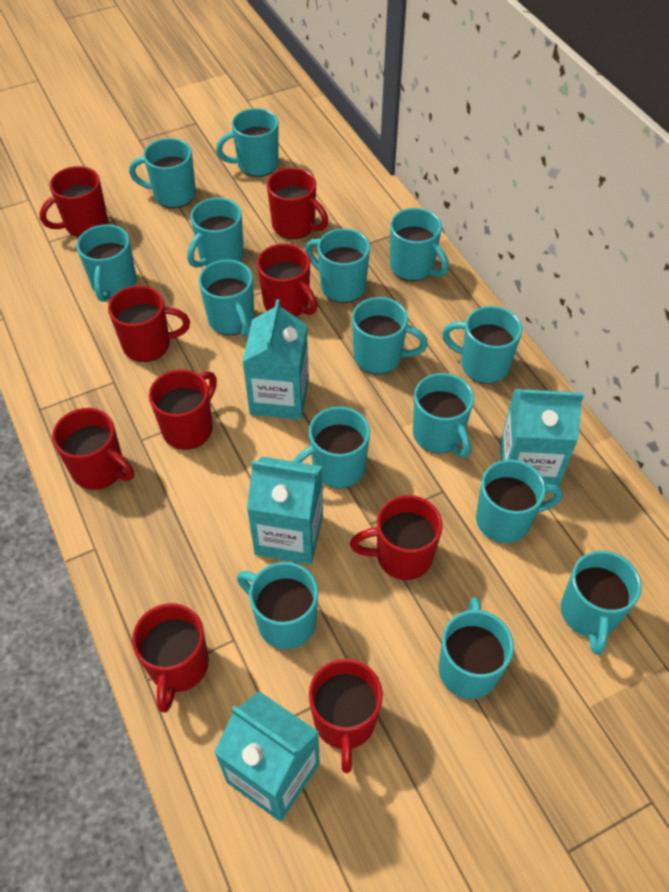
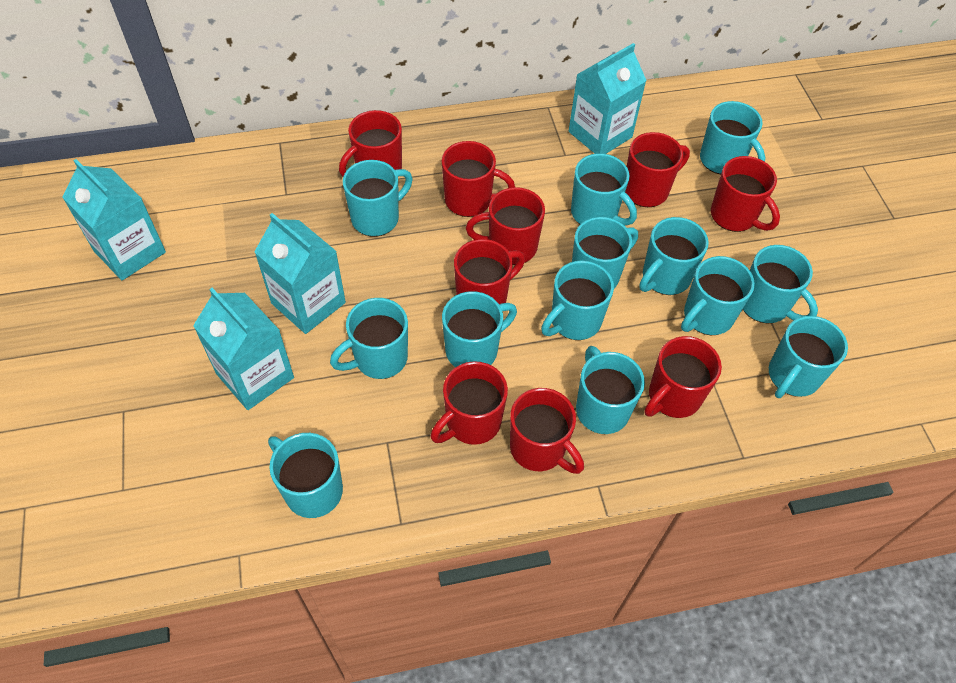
turquoise mug: 15 -> 13

